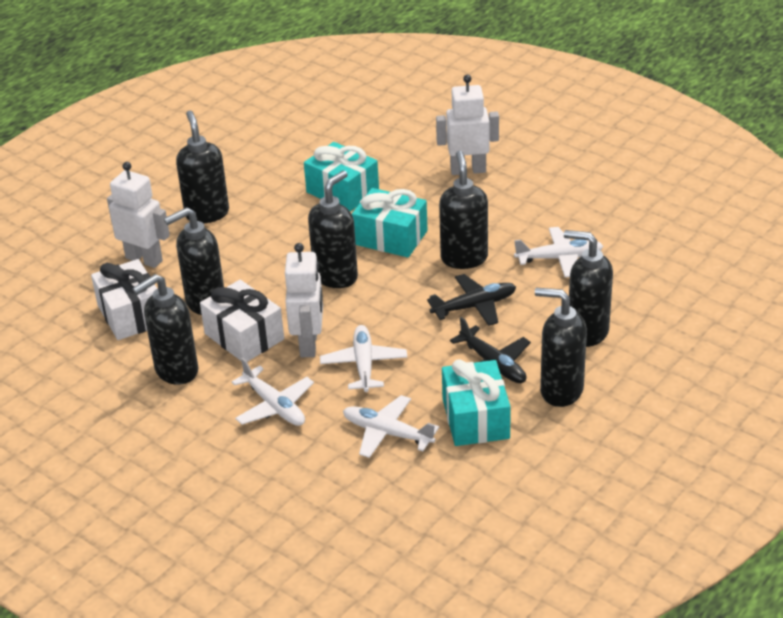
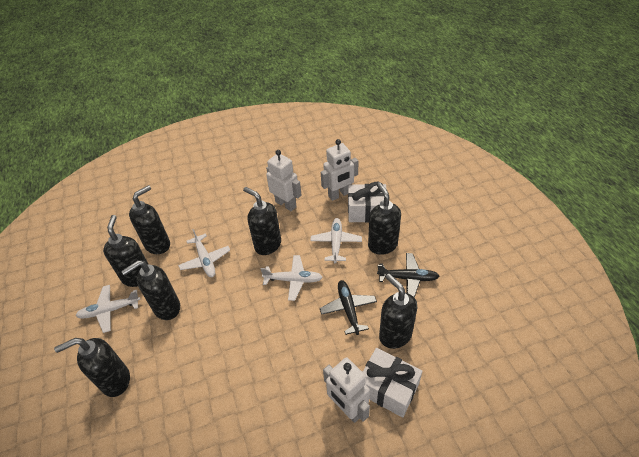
turquoise gift: 3 -> 0

